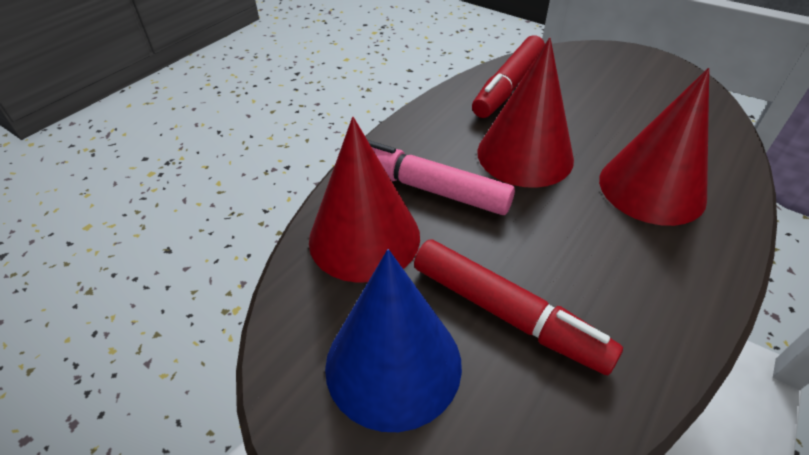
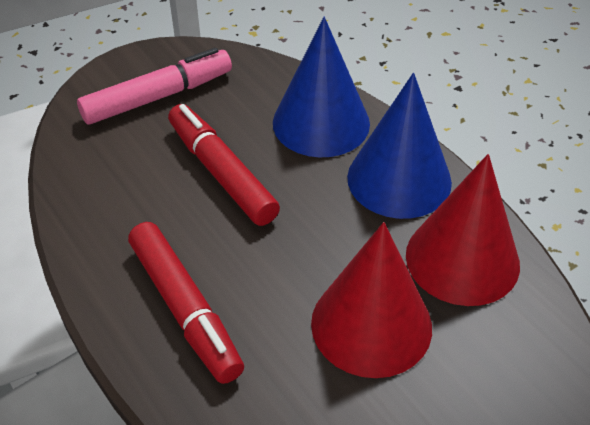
blue cone: 1 -> 2
red cone: 3 -> 2

